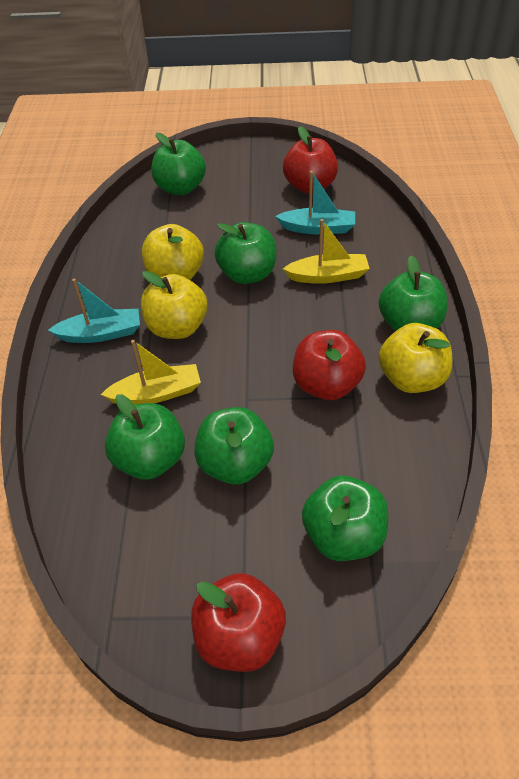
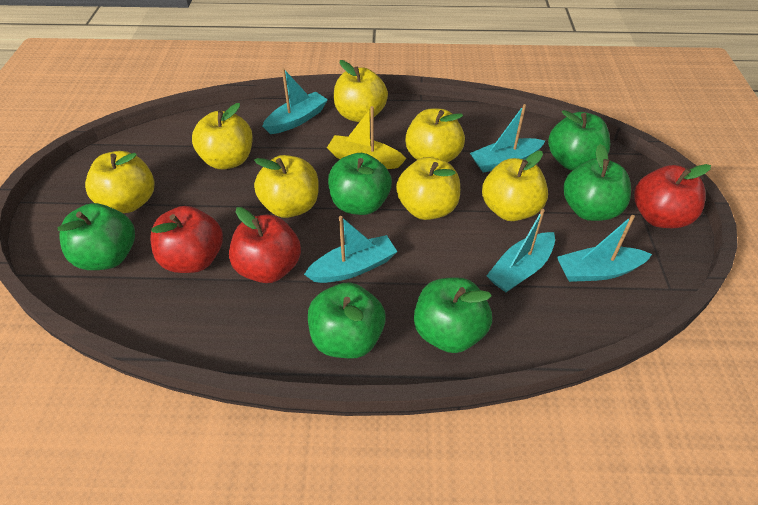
turquoise boat: 2 -> 5
yellow apple: 3 -> 7
yellow boat: 2 -> 1

